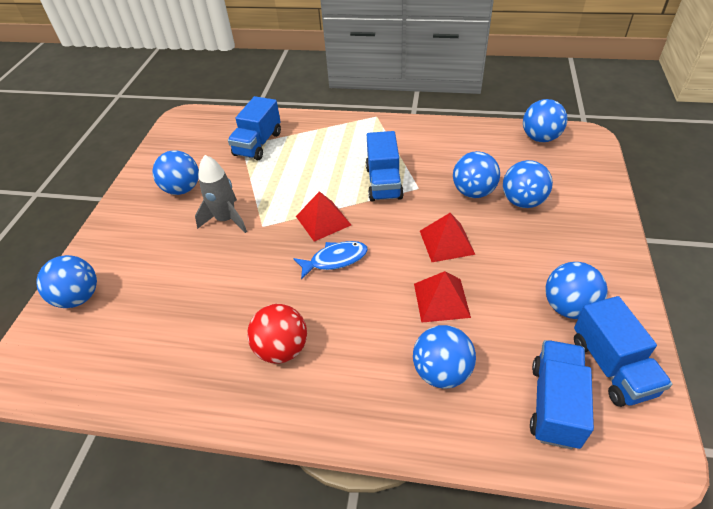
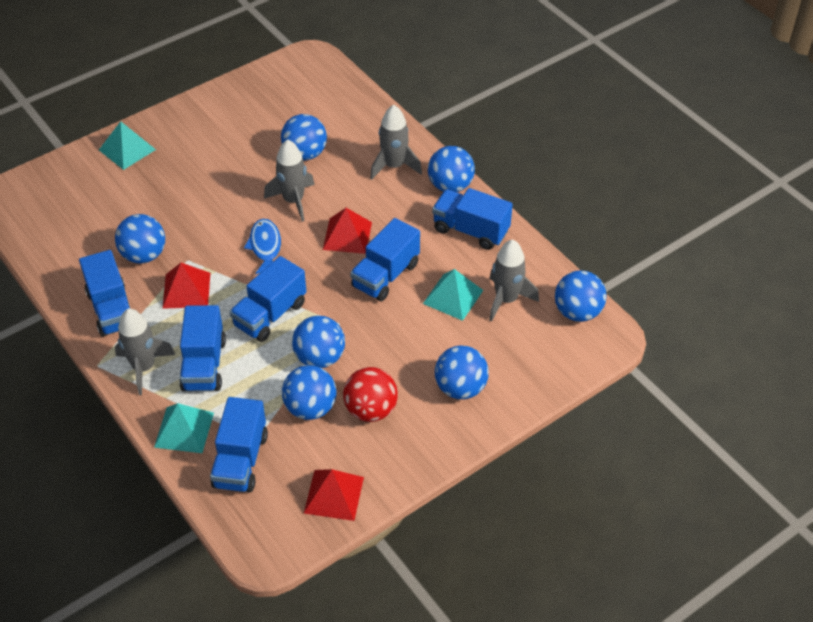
blue truck: 4 -> 6
grey rocket: 1 -> 4
turquoise pyramid: 0 -> 3

